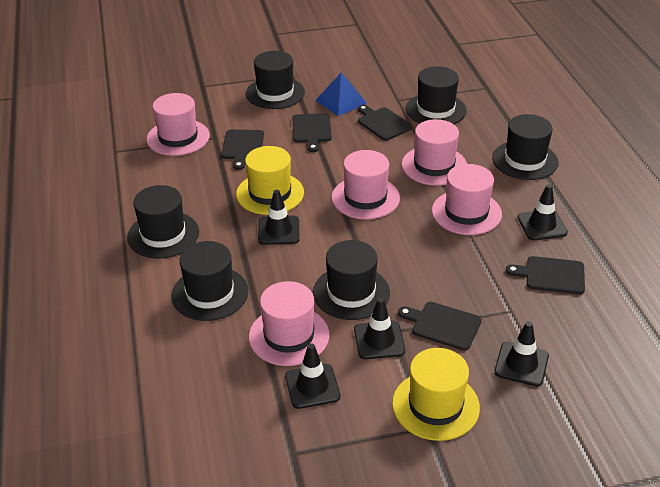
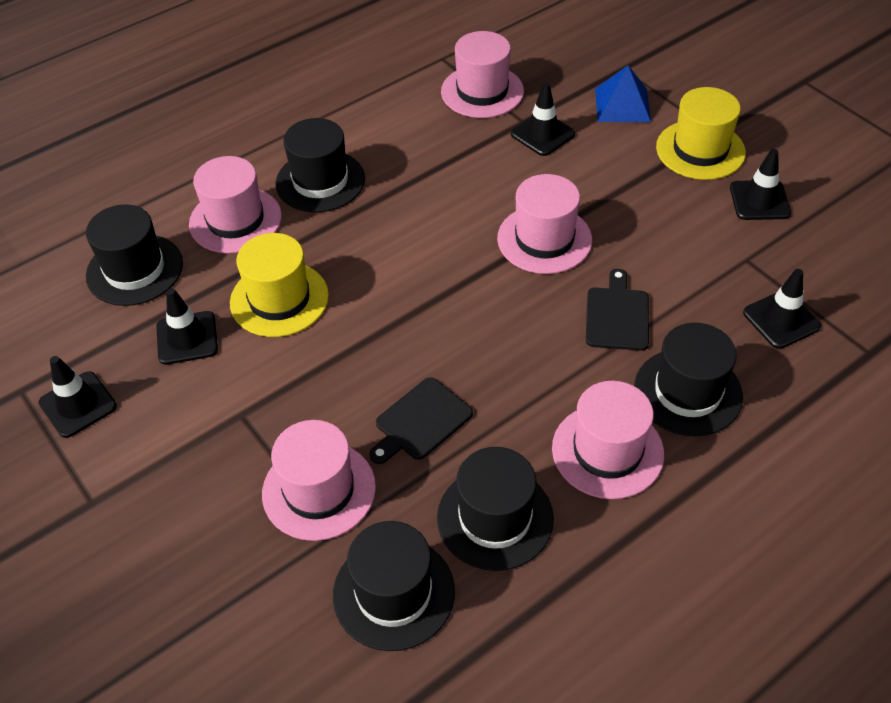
black cutting board: 5 -> 2
black hat: 6 -> 5

